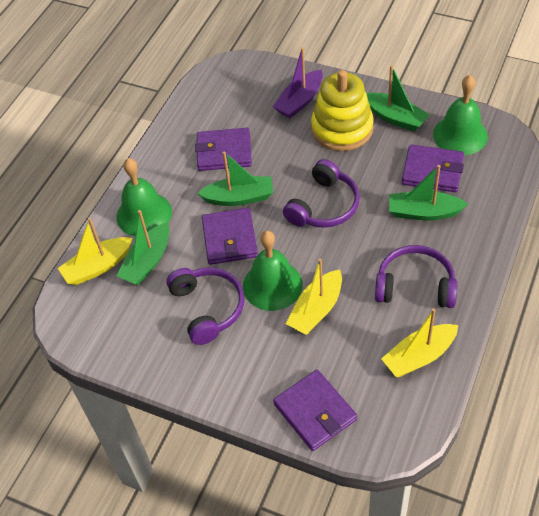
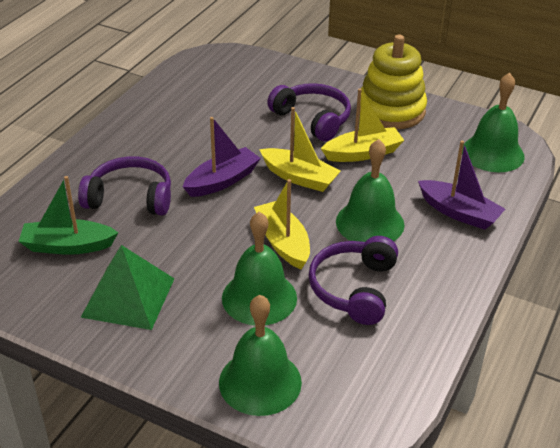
green bell: 3 -> 4
green boat: 4 -> 1
green pyramid: 0 -> 1
purple boat: 1 -> 2
purple wallet: 4 -> 0

